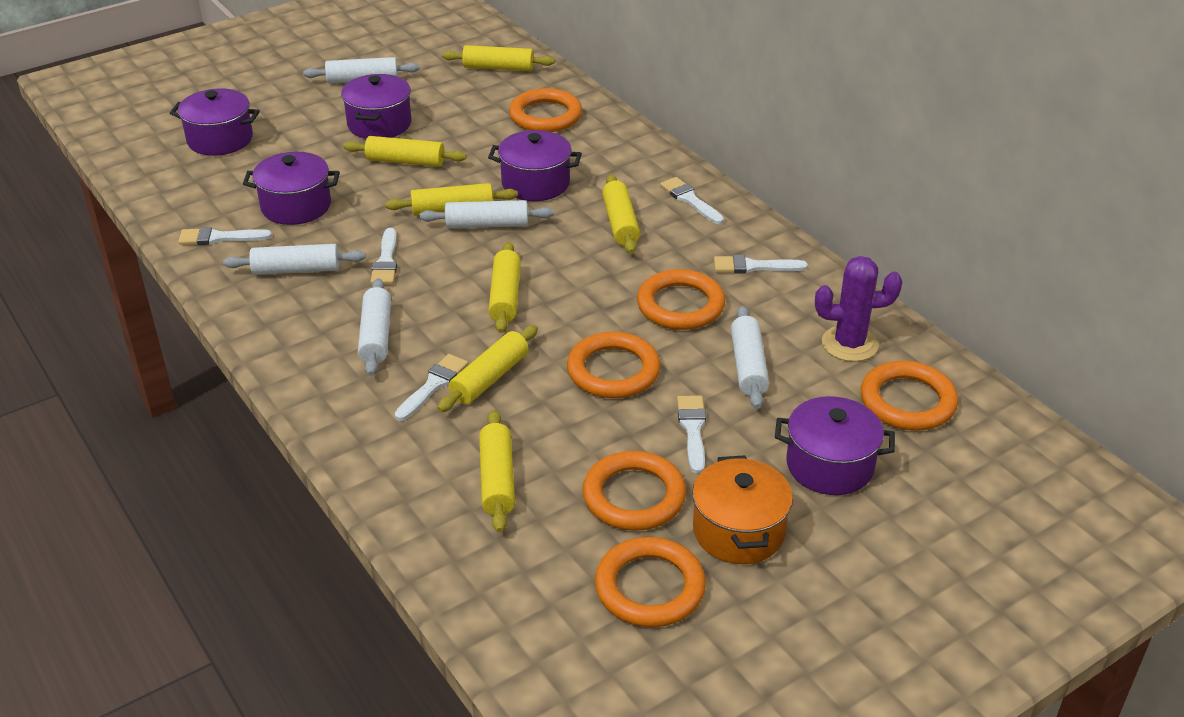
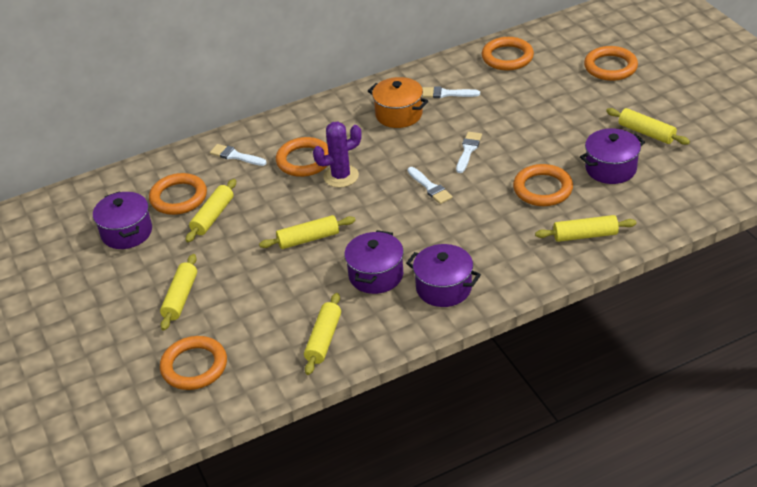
purple pot: 5 -> 4
white brush: 6 -> 4
white rolling pin: 5 -> 0
yellow rolling pin: 7 -> 6

